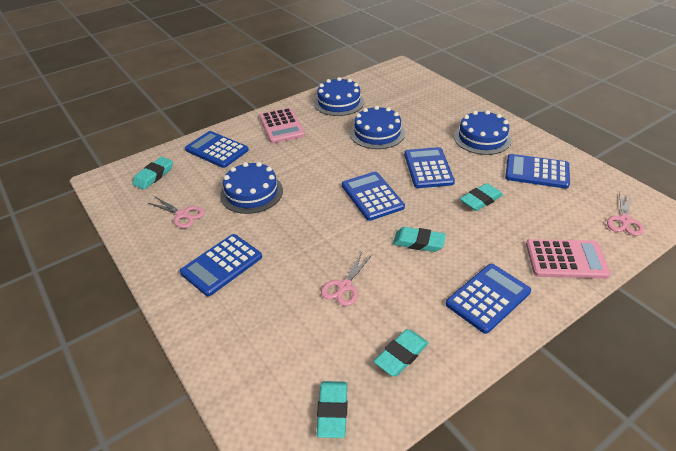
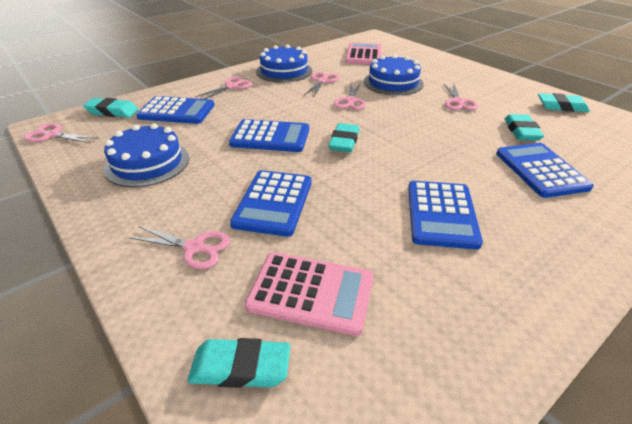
blue cake: 4 -> 3
blue calculator: 6 -> 5
pink scissors: 3 -> 6

